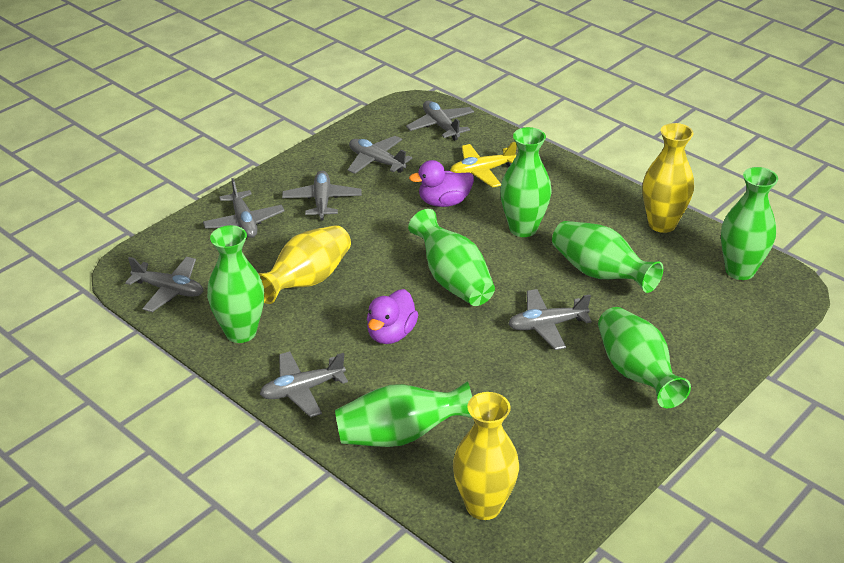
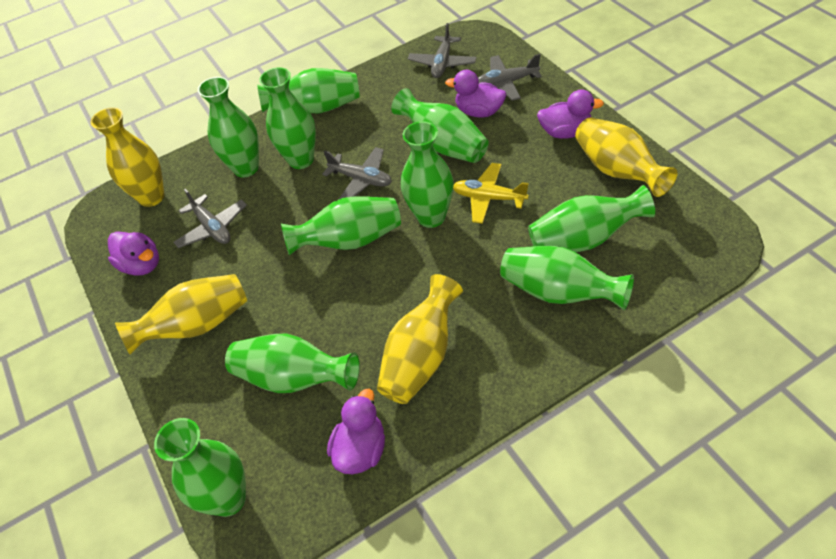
green vase: 7 -> 10
grey plane: 7 -> 4
purple duck: 2 -> 4
yellow vase: 3 -> 4

